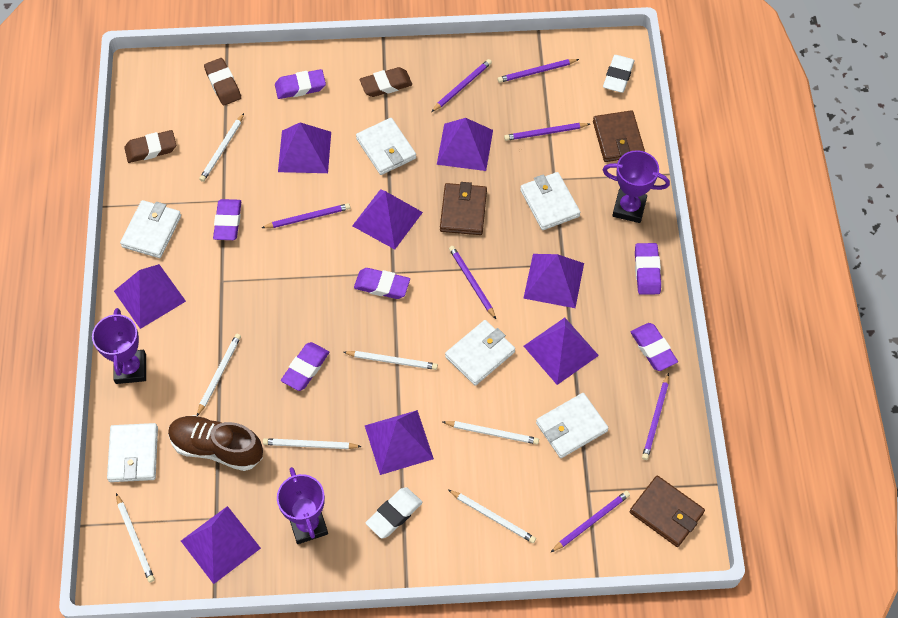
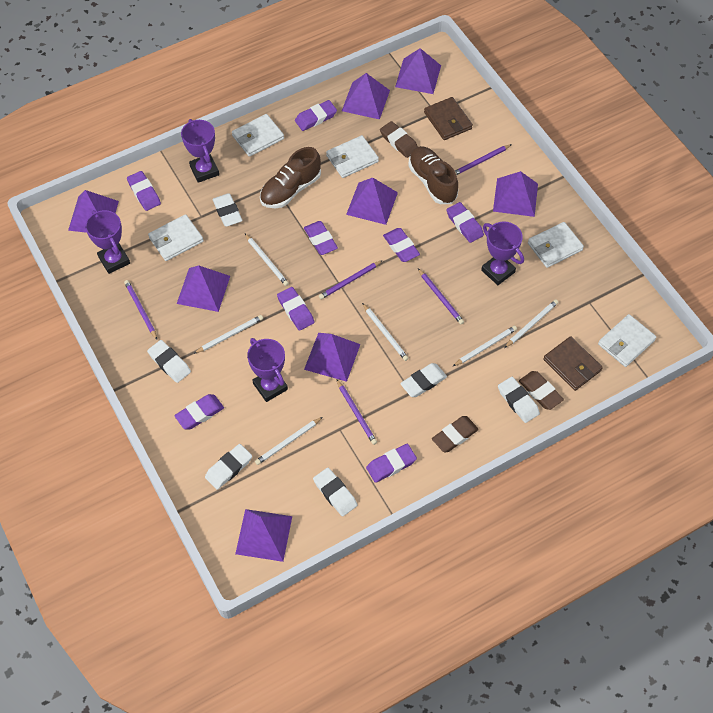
brown shoe: 1 -> 2
brown wallet: 3 -> 2
purple eraser: 6 -> 8
purple pencil: 7 -> 5
purple trophy: 3 -> 4
white eraser: 2 -> 6
white pencil: 7 -> 6
white wallet: 6 -> 5

